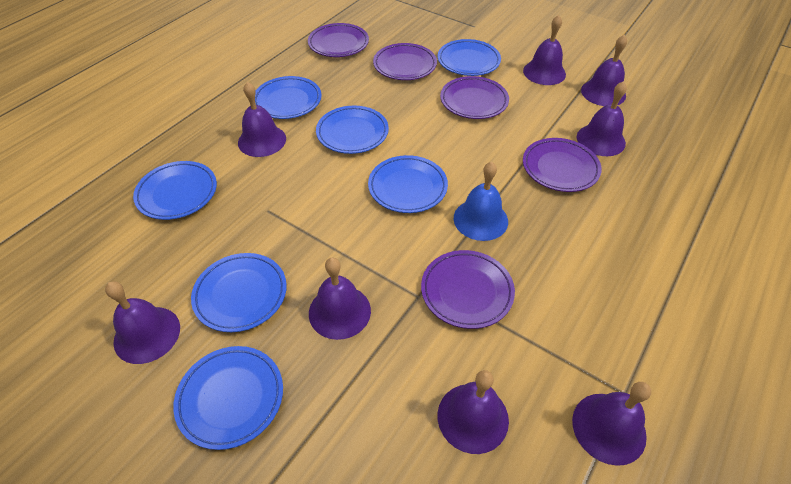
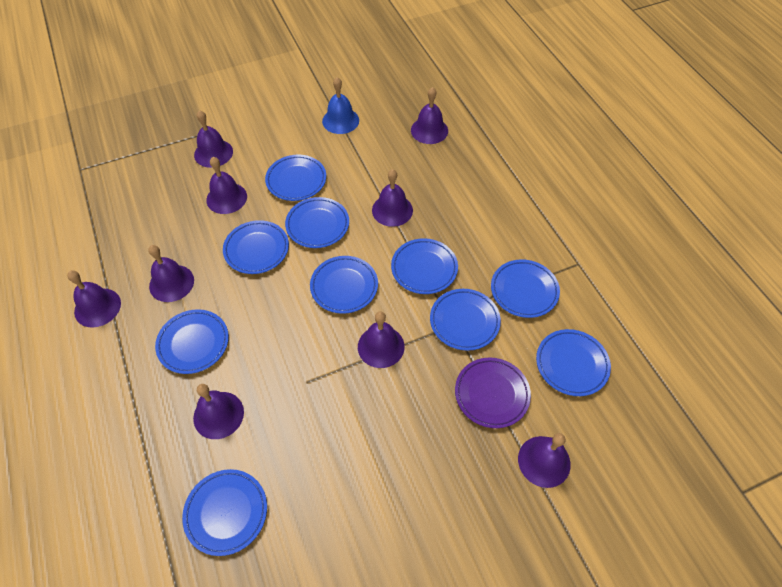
blue plate: 7 -> 10
purple bell: 8 -> 9
purple plate: 5 -> 1

